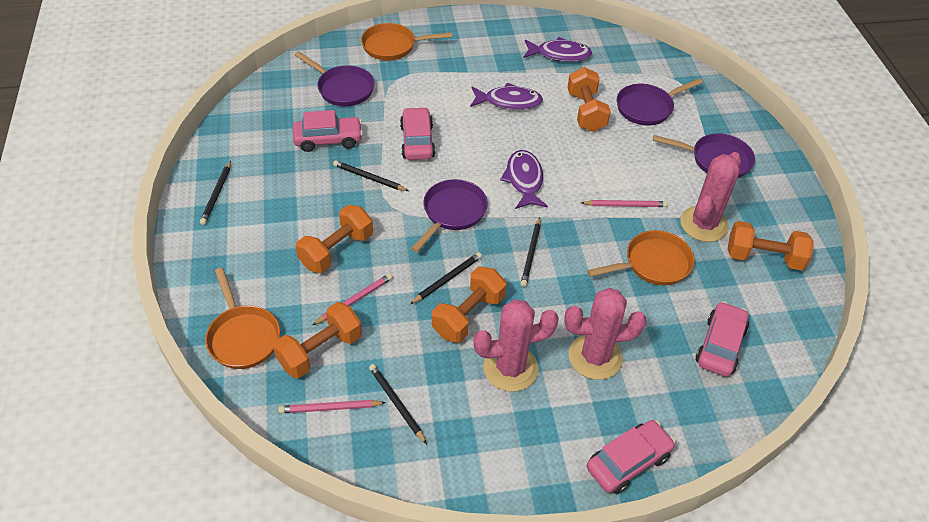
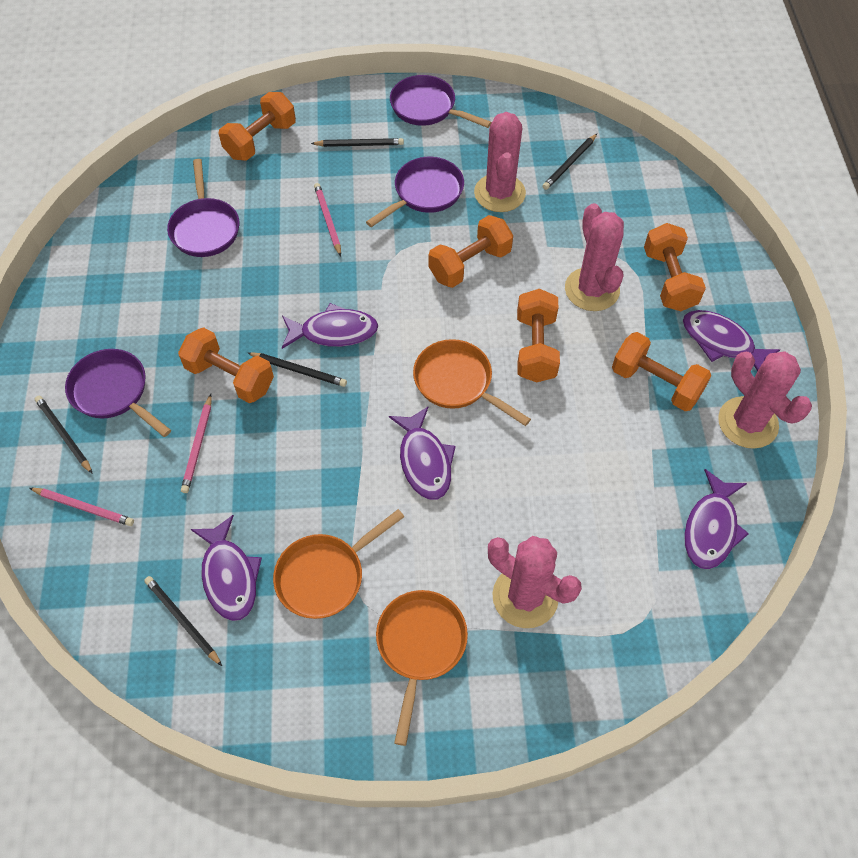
orange dumbbell: 5 -> 6
pink cactus: 3 -> 4
pink car: 4 -> 0
purple fish: 3 -> 5

